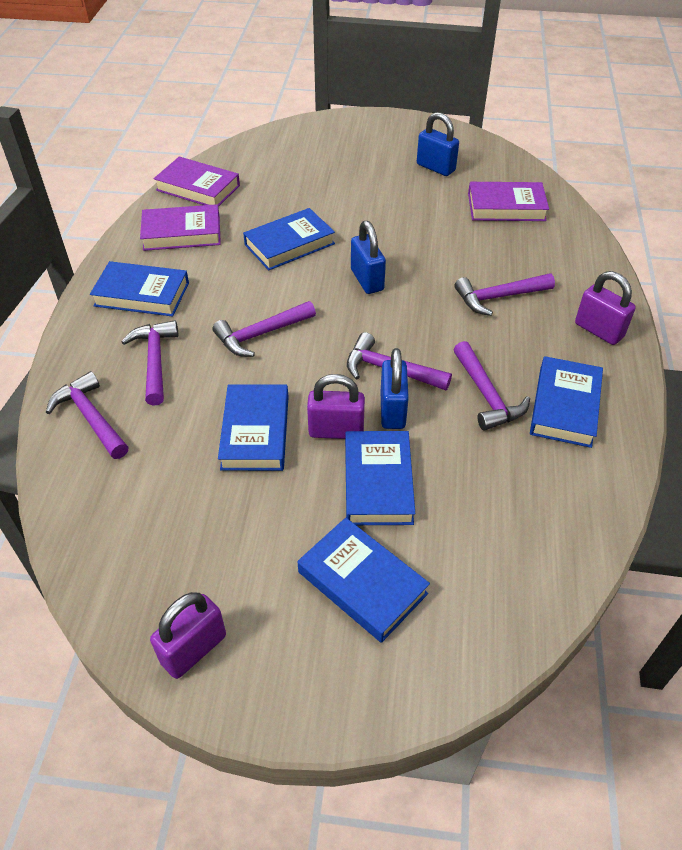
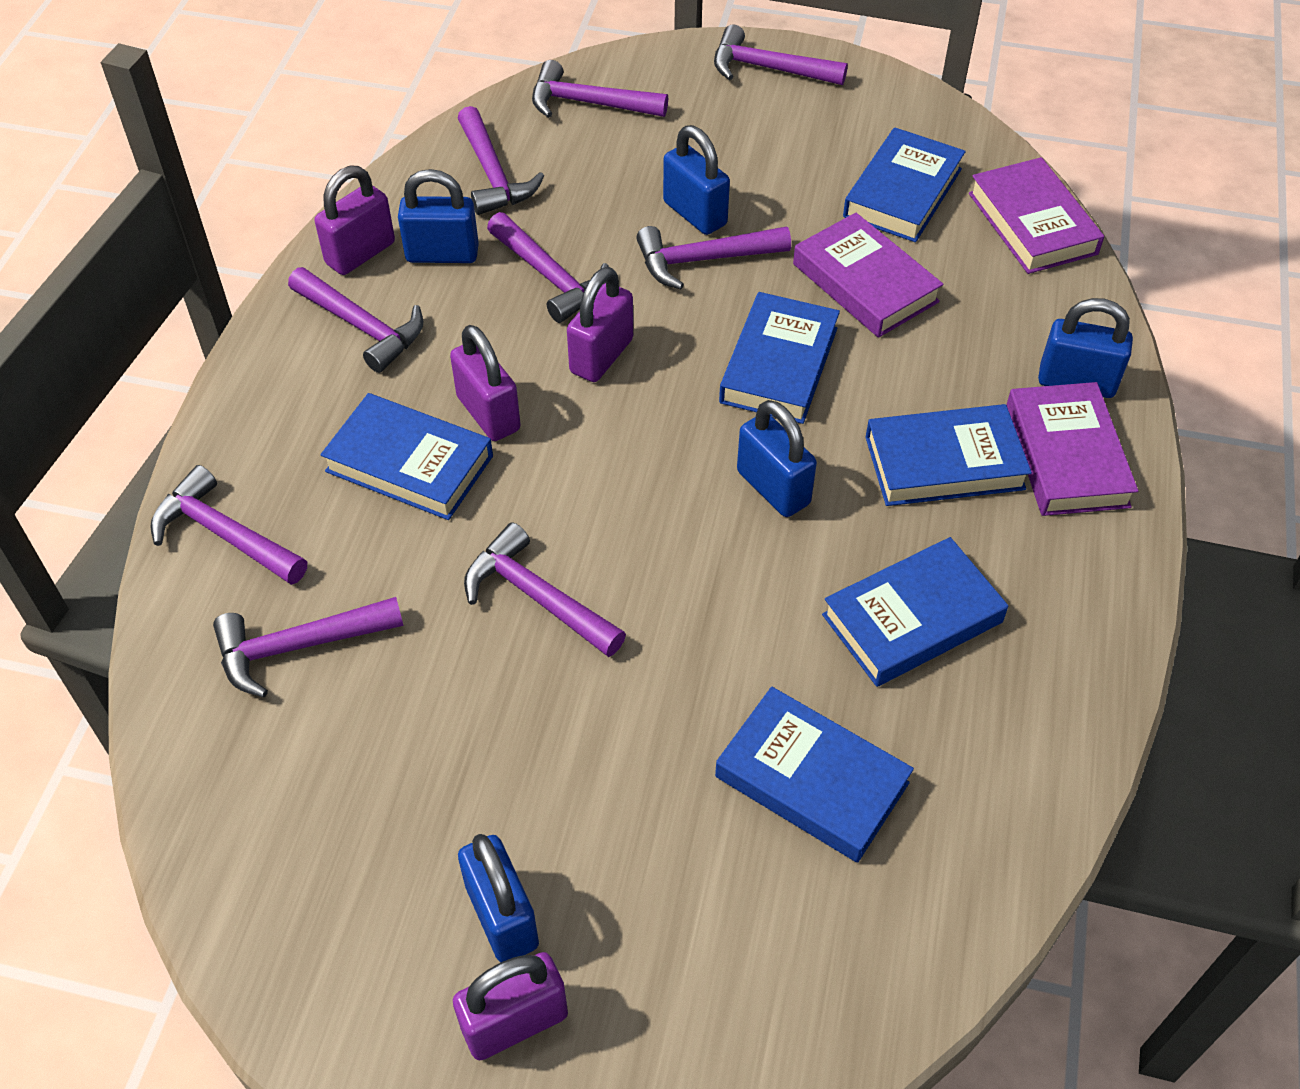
blue padlock: 3 -> 5
purple hammer: 6 -> 9
purple padlock: 3 -> 4

